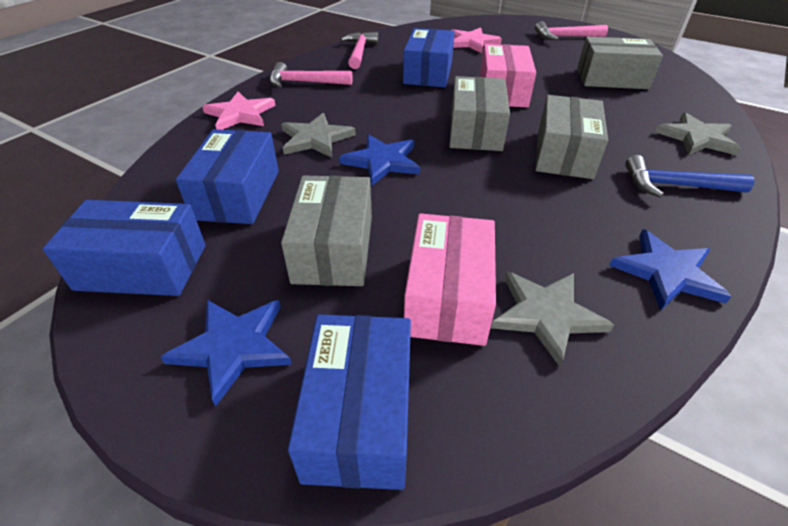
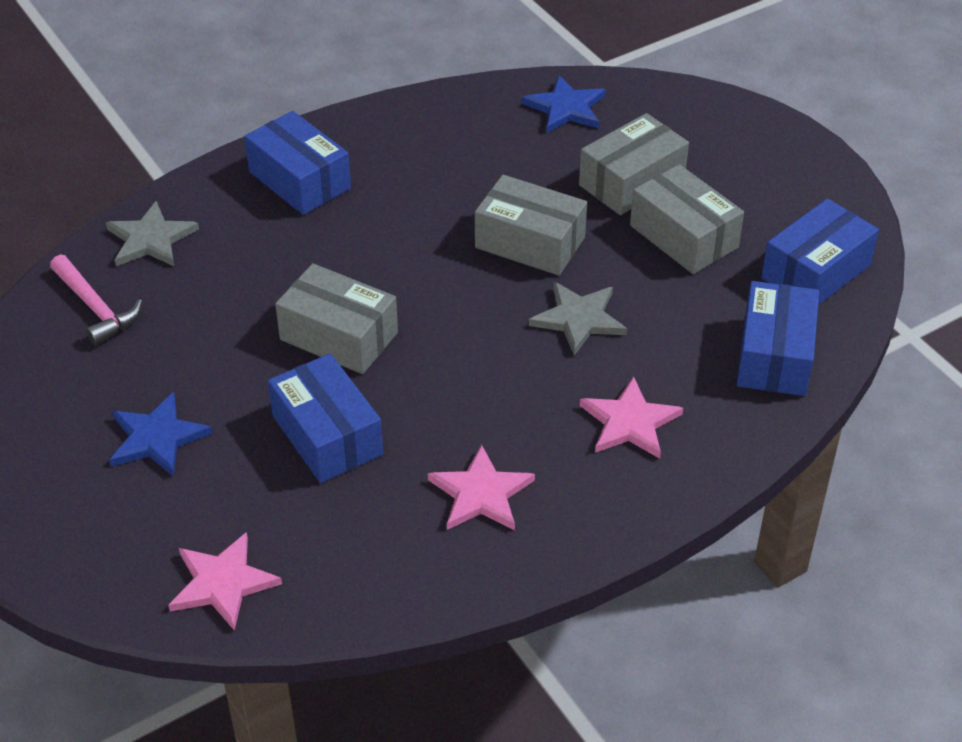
blue hammer: 1 -> 0
blue star: 3 -> 2
grey star: 3 -> 2
pink box: 2 -> 0
pink hammer: 3 -> 1
pink star: 2 -> 3

